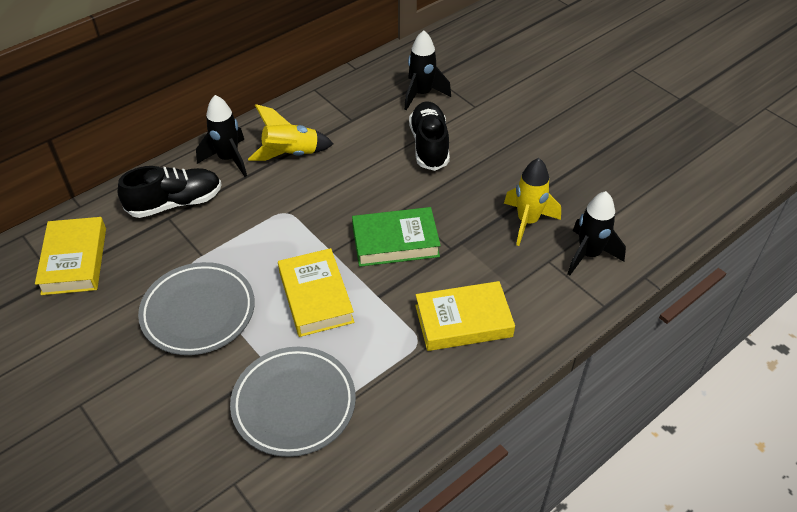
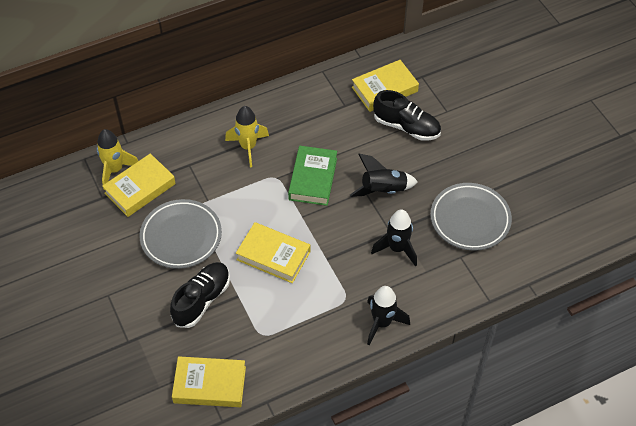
yellow book: 3 -> 4

